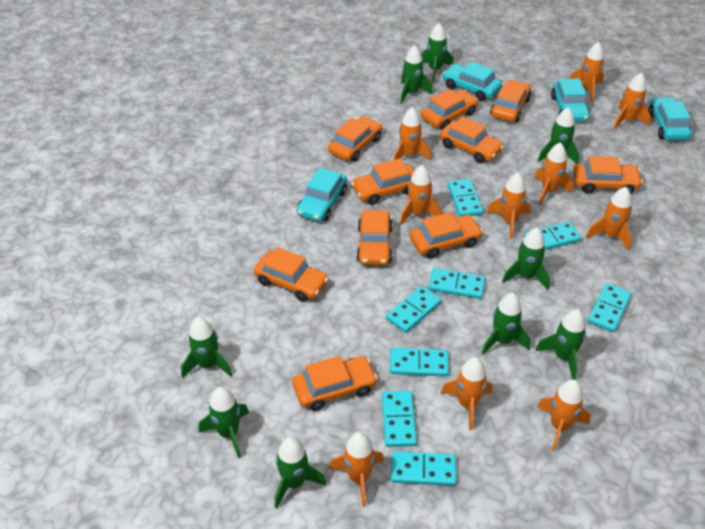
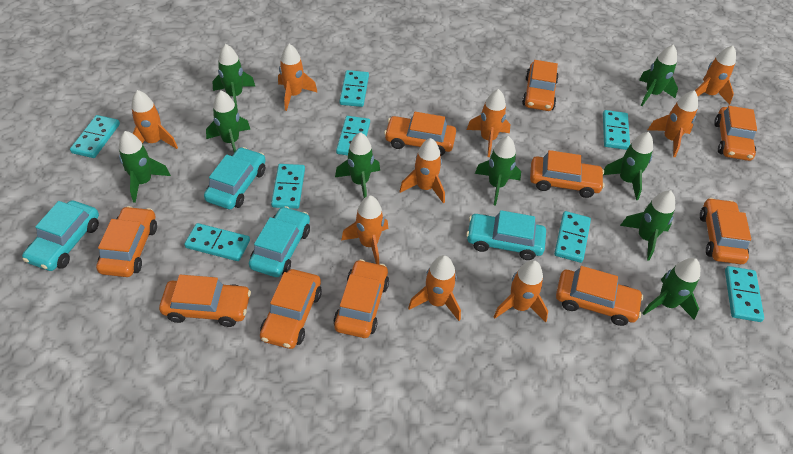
orange rocket: 10 -> 9

